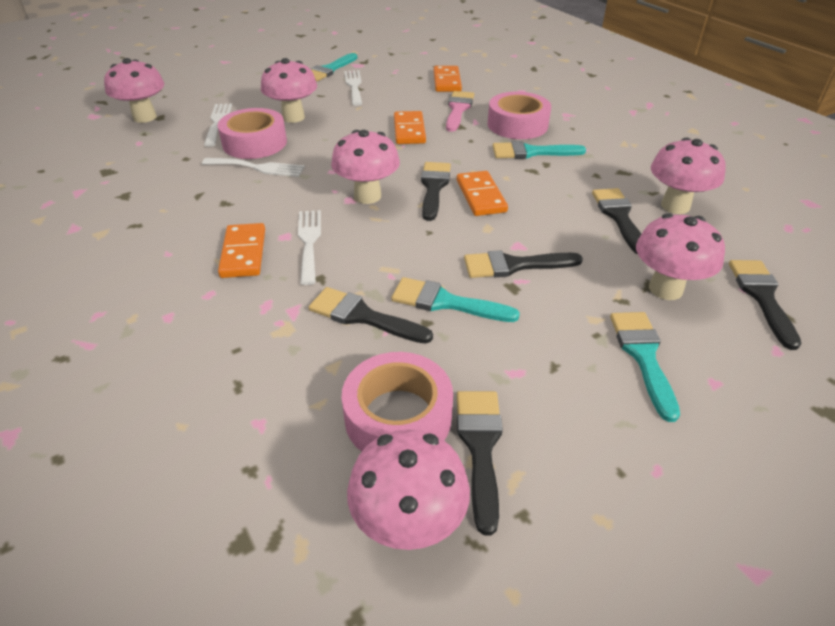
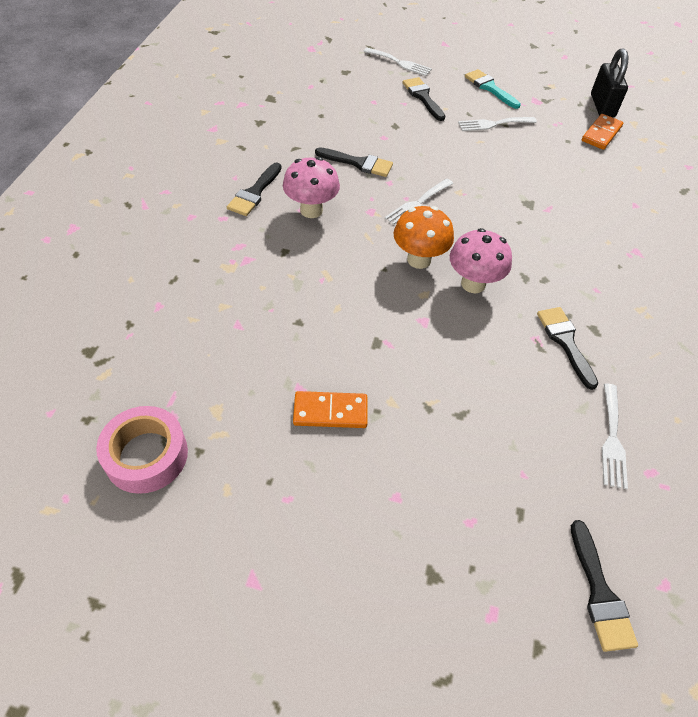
black brush: 6 -> 5
black padlock: 0 -> 1
orange domino: 4 -> 2
orange mushroom: 0 -> 1
pink brush: 1 -> 0
pink mushroom: 6 -> 2
pink tape: 3 -> 1
turquoise brush: 4 -> 1

